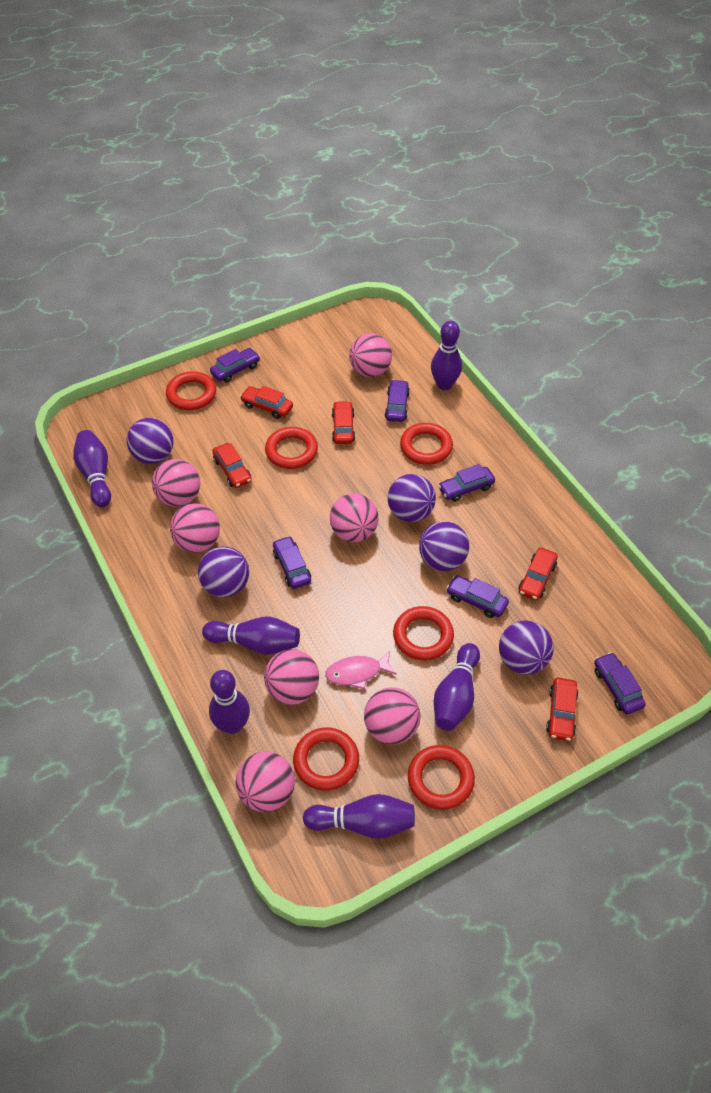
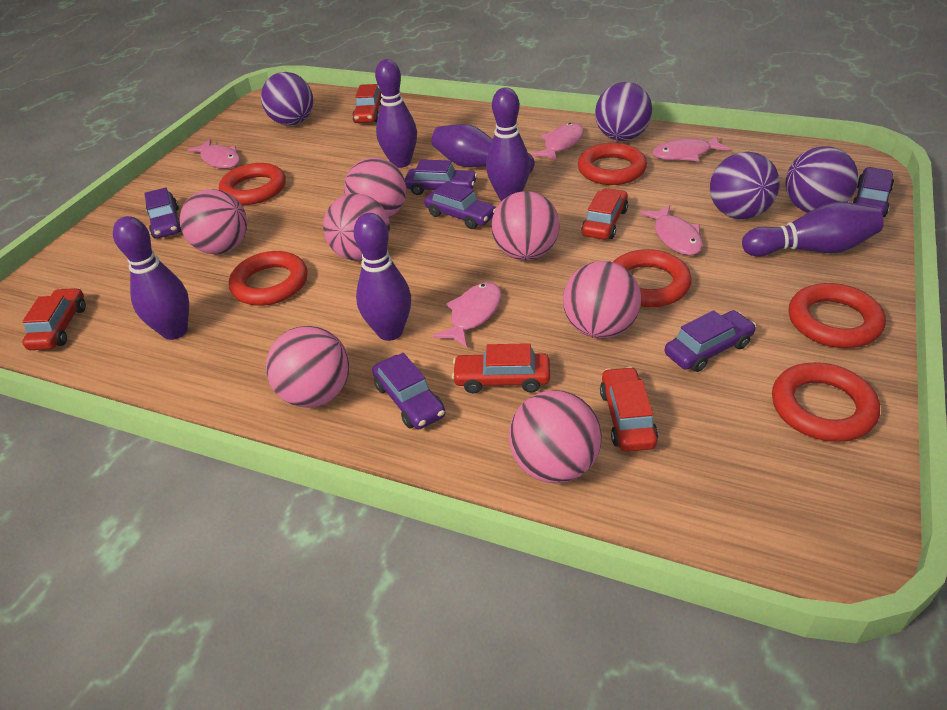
pink fish: 1 -> 5
purple ball: 5 -> 4

